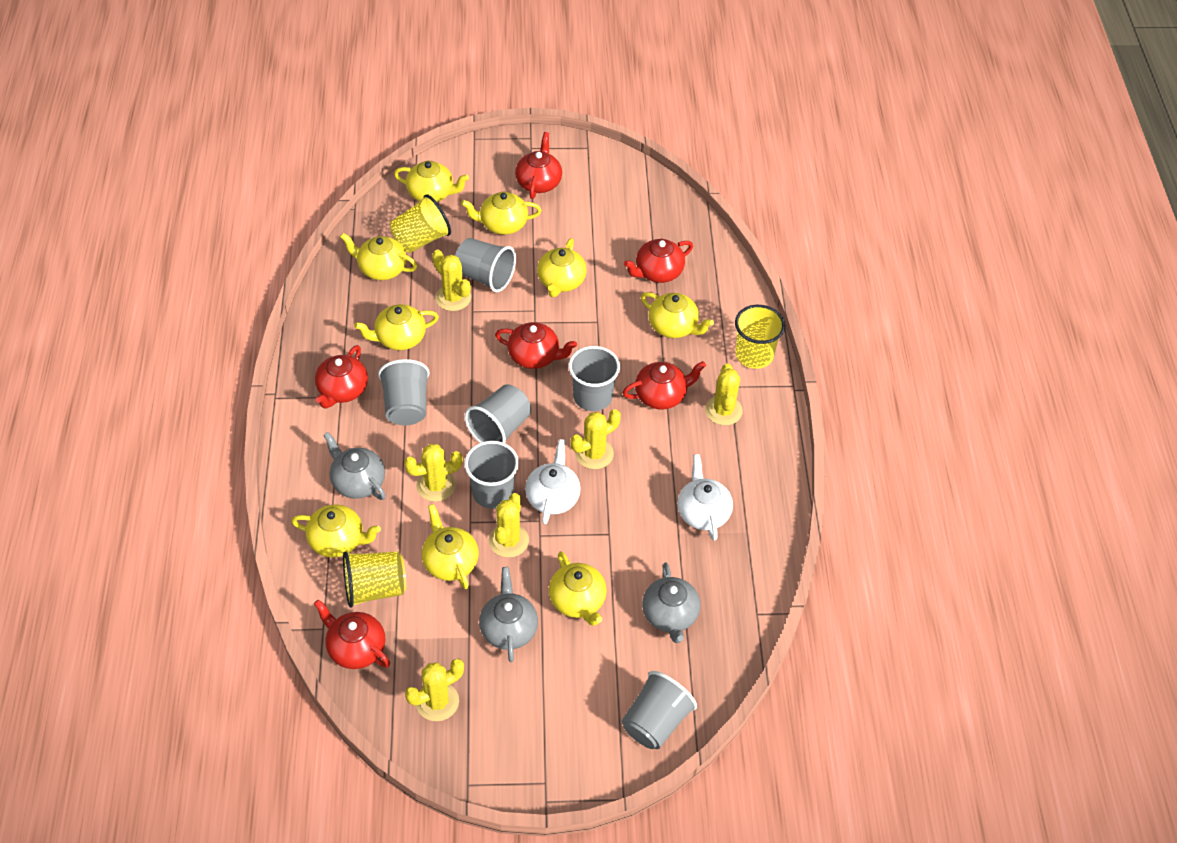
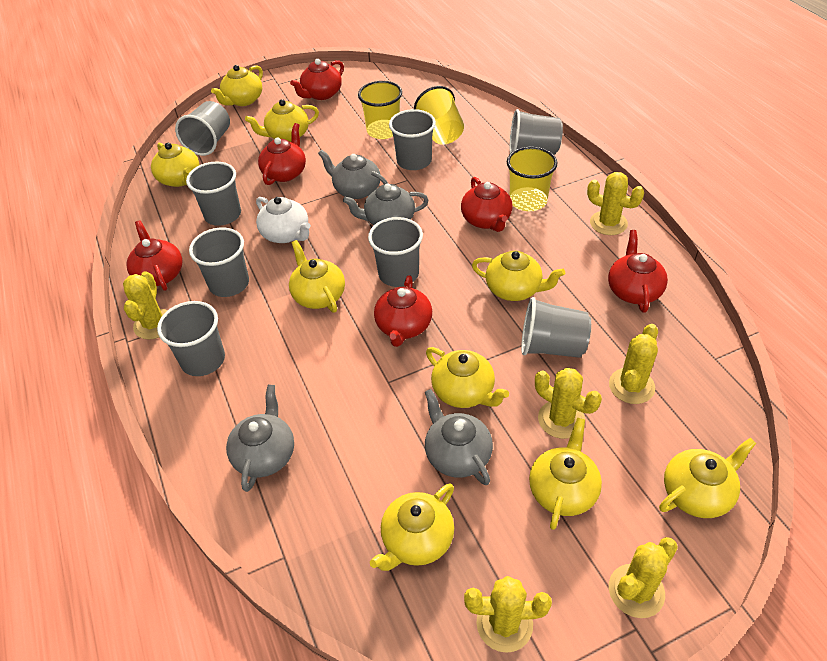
grey cup: 6 -> 8
grey teapot: 3 -> 4
white teapot: 2 -> 1

